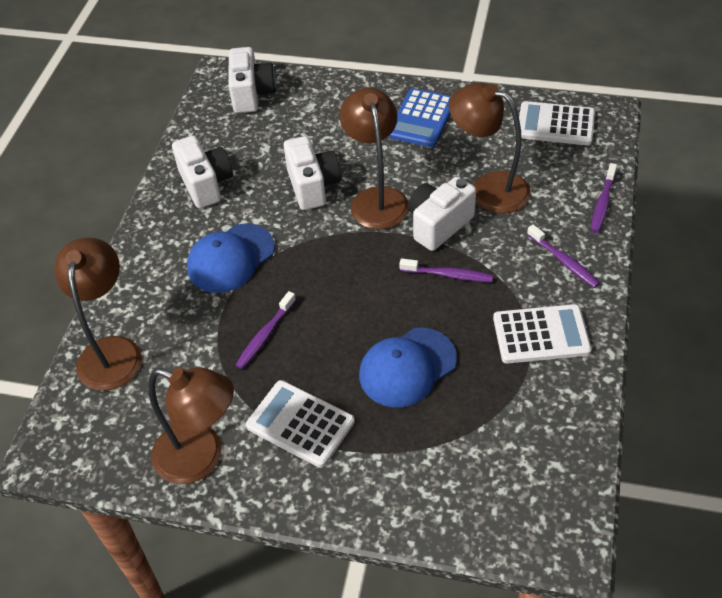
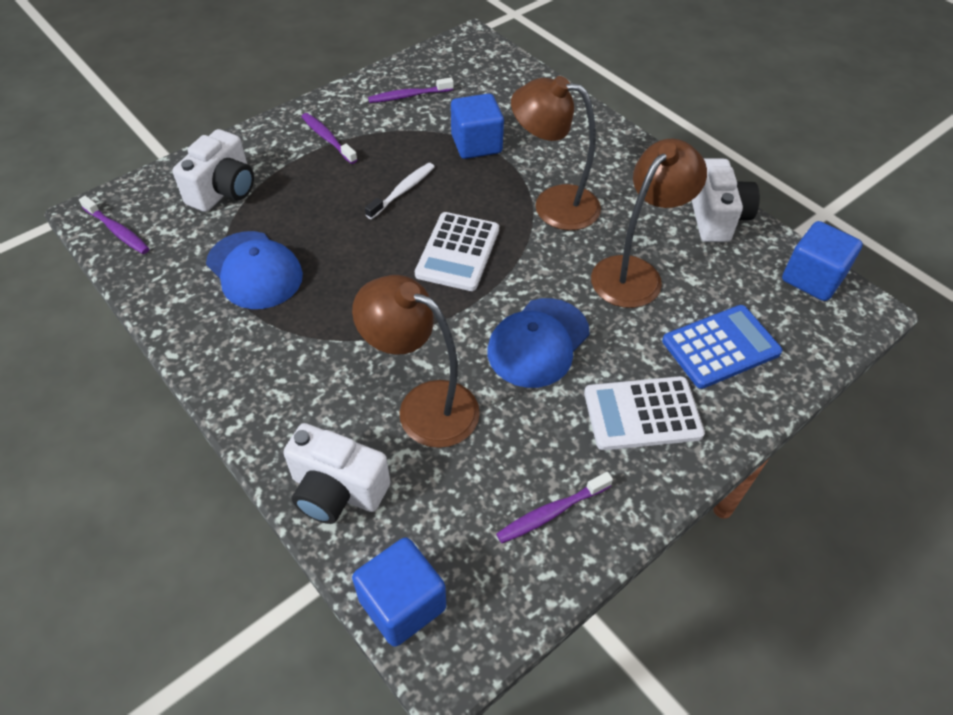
blue cube: 0 -> 3
brown lamp: 4 -> 3
white calculator: 3 -> 2
white camera: 4 -> 3
white toothbrush: 0 -> 1

